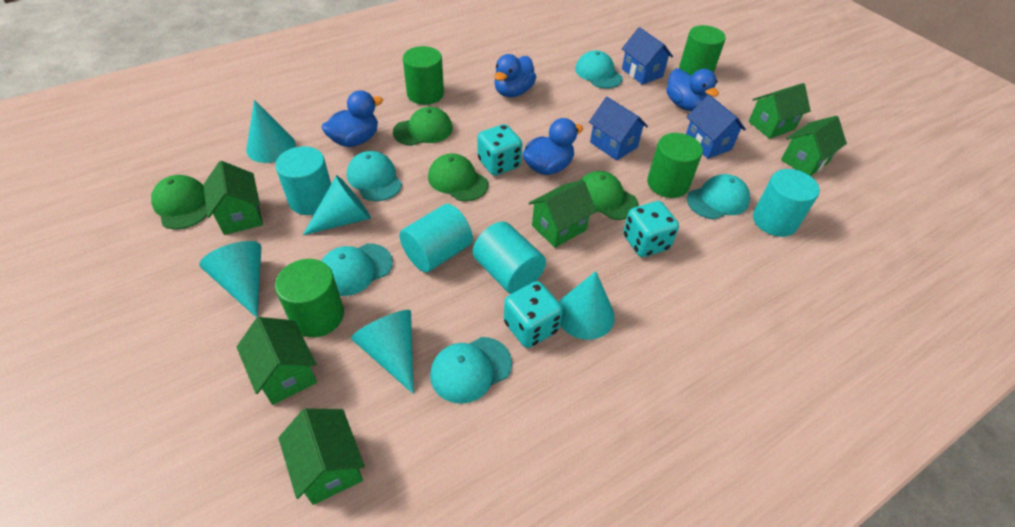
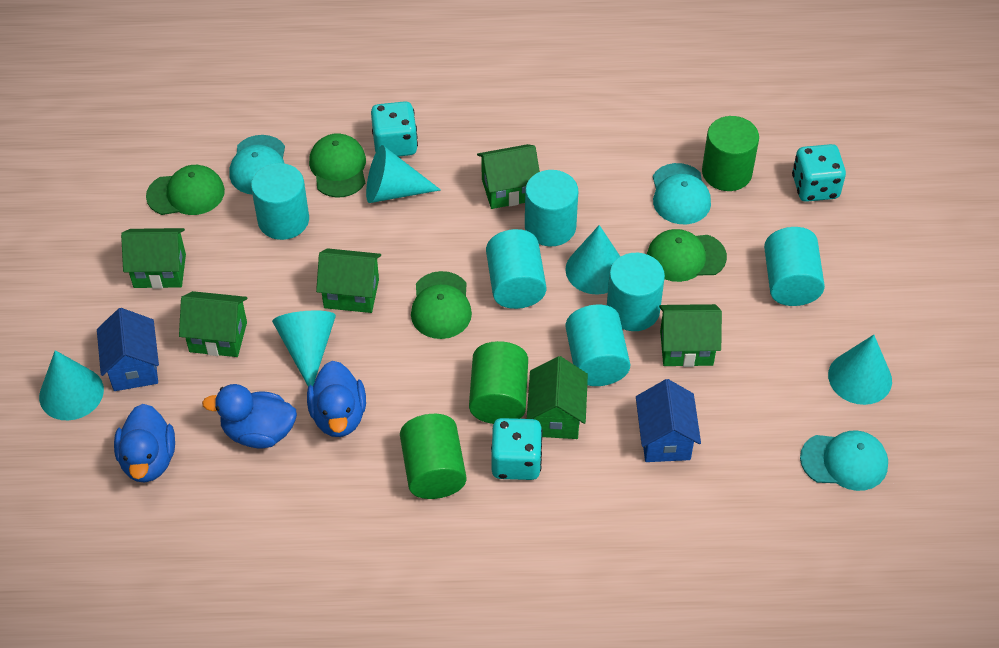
blue duck: 4 -> 3
blue house: 3 -> 2
green cylinder: 4 -> 3
turquoise cap: 5 -> 3
turquoise cylinder: 4 -> 6

